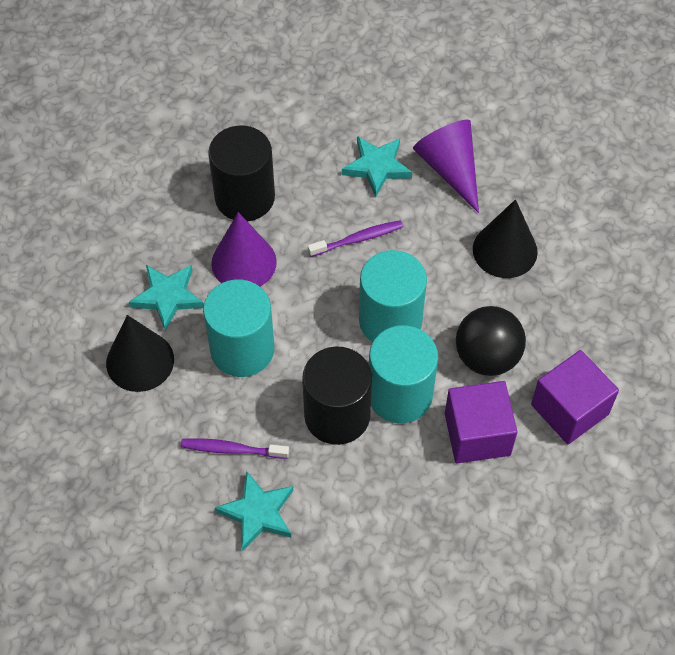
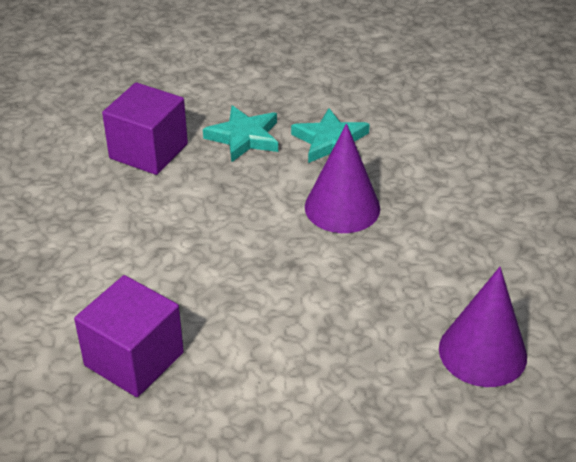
black ball: 1 -> 0
black cone: 2 -> 0
black cylinder: 2 -> 0
purple toothbrush: 2 -> 0
turquoise cylinder: 3 -> 0
turquoise star: 3 -> 2

